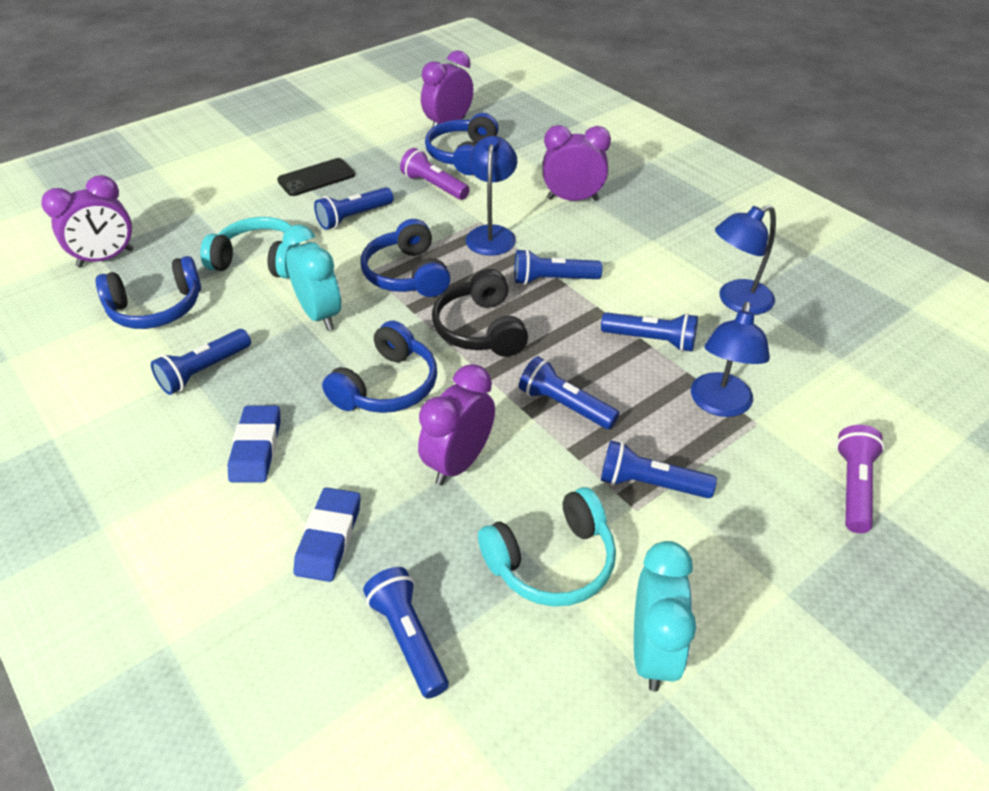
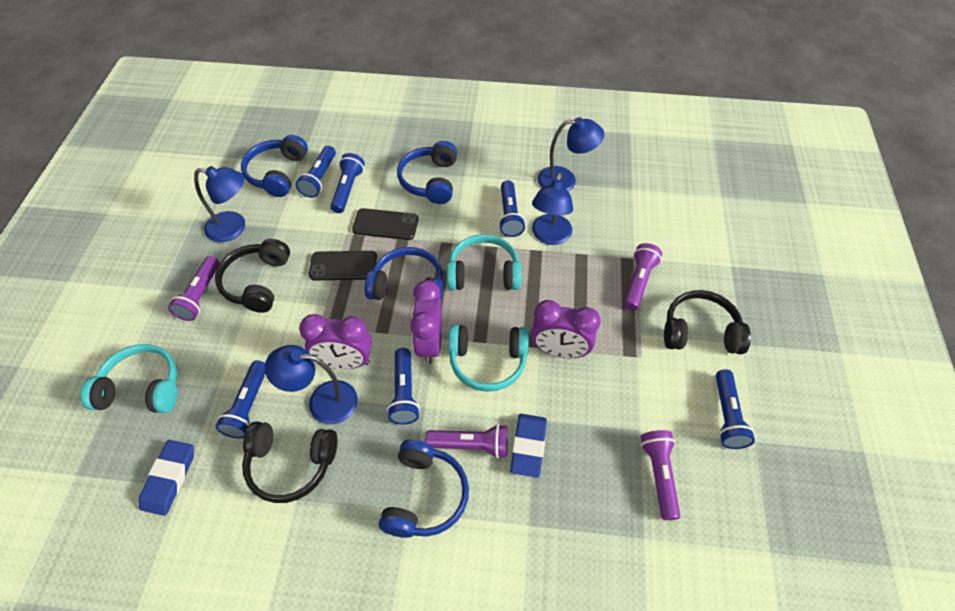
black headphones: 1 -> 3
black phone: 1 -> 2
blue flashlight: 7 -> 6
blue lamp: 3 -> 4
purple clock: 4 -> 3
purple flashlight: 2 -> 4
turquoise clock: 2 -> 0
turquoise headphones: 2 -> 3

